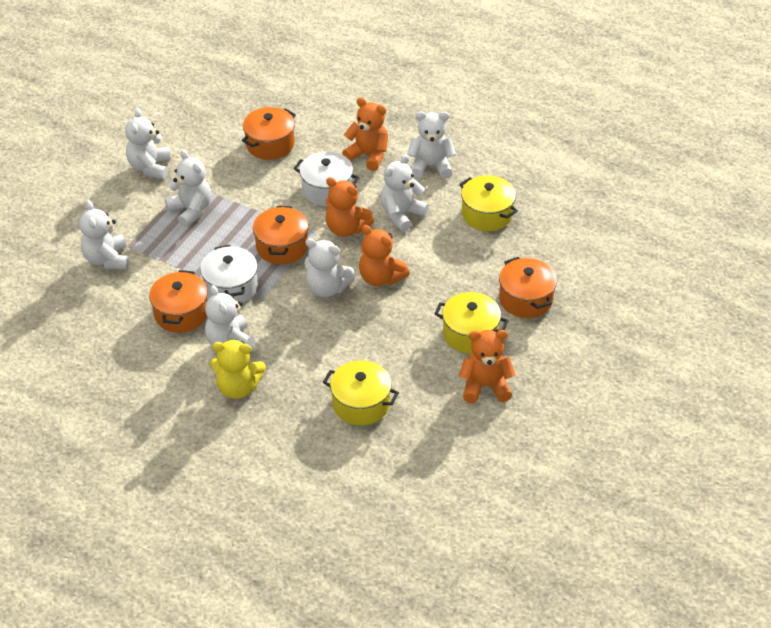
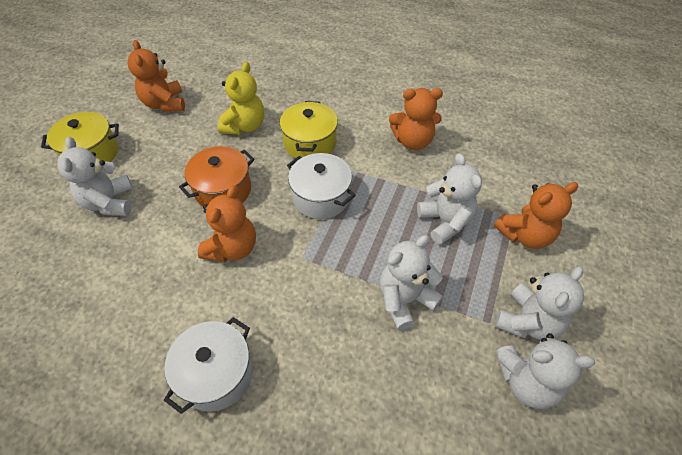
orange pot: 4 -> 1
white teddy bear: 7 -> 5
yellow pot: 3 -> 2

